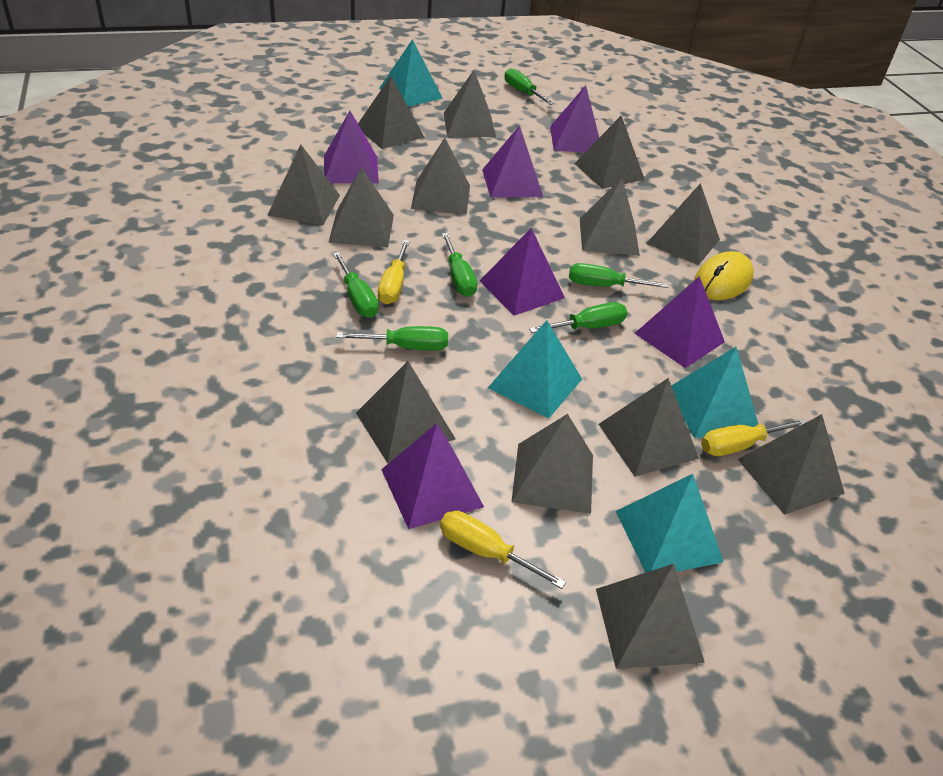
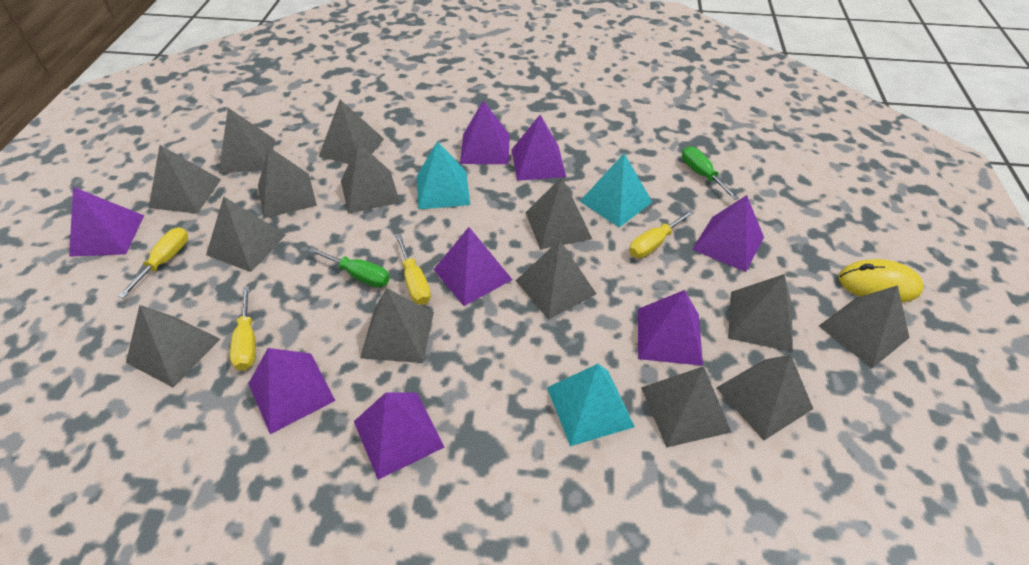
green screwdriver: 6 -> 2
grey pyramid: 13 -> 14
purple pyramid: 6 -> 8
turquoise pyramid: 4 -> 3
yellow screwdriver: 3 -> 4

